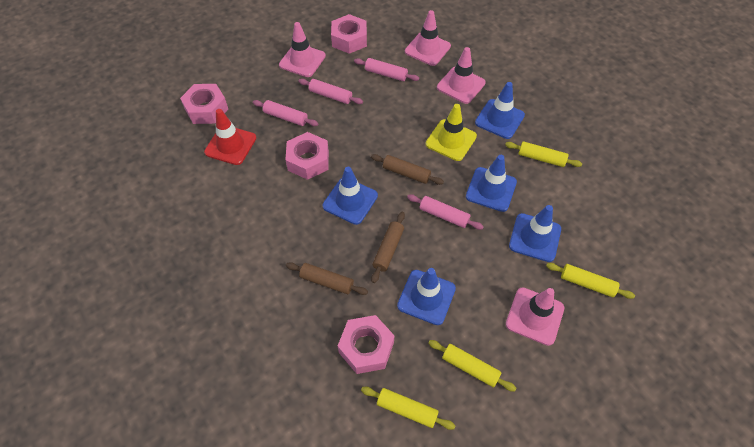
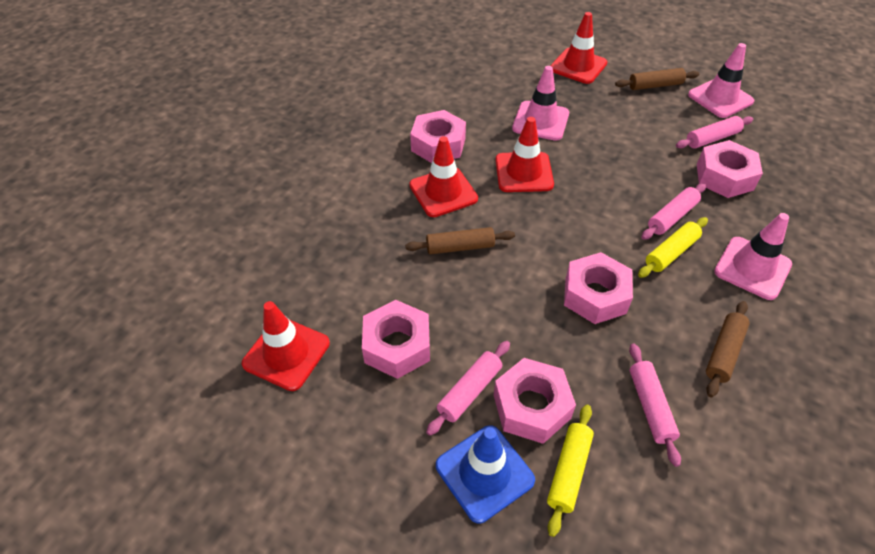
blue traffic cone: 5 -> 1
pink nut: 4 -> 5
pink traffic cone: 4 -> 3
red traffic cone: 1 -> 4
yellow rolling pin: 4 -> 2
yellow traffic cone: 1 -> 0

